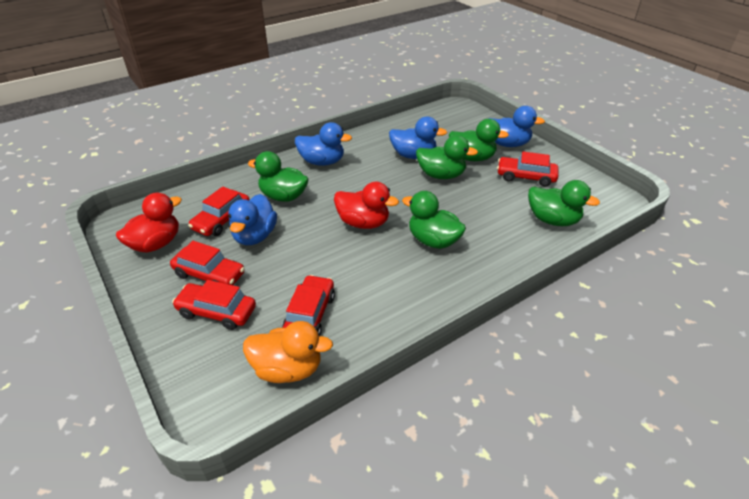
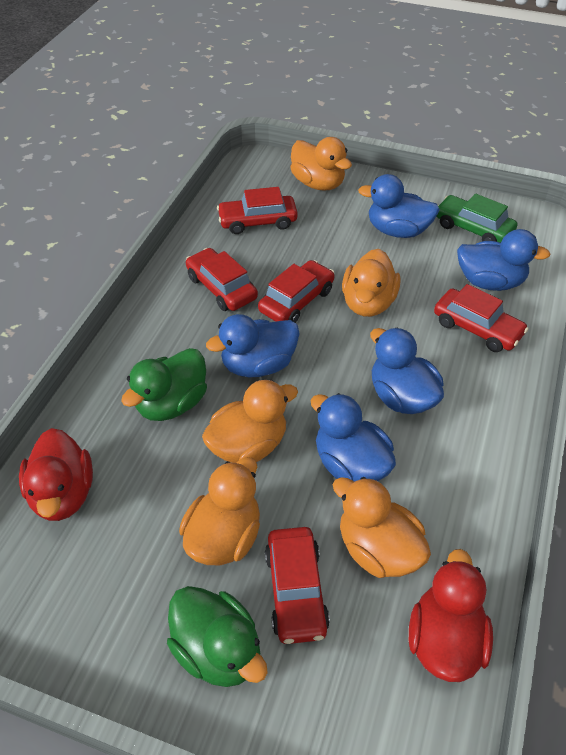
blue duck: 4 -> 5
green car: 0 -> 1
green duck: 5 -> 2
orange duck: 1 -> 5

